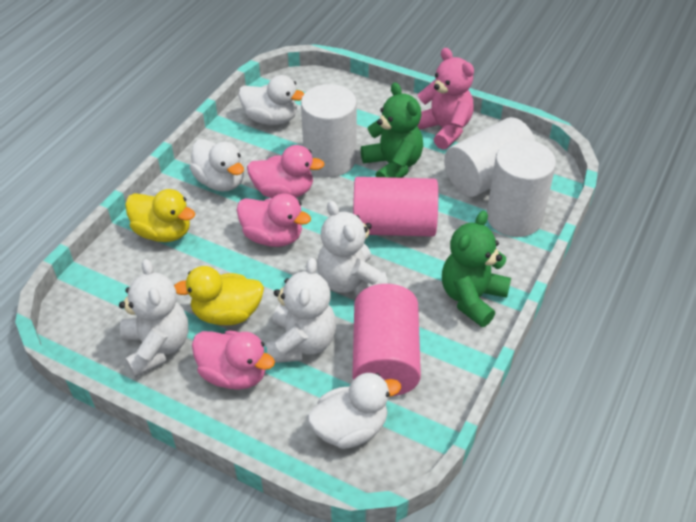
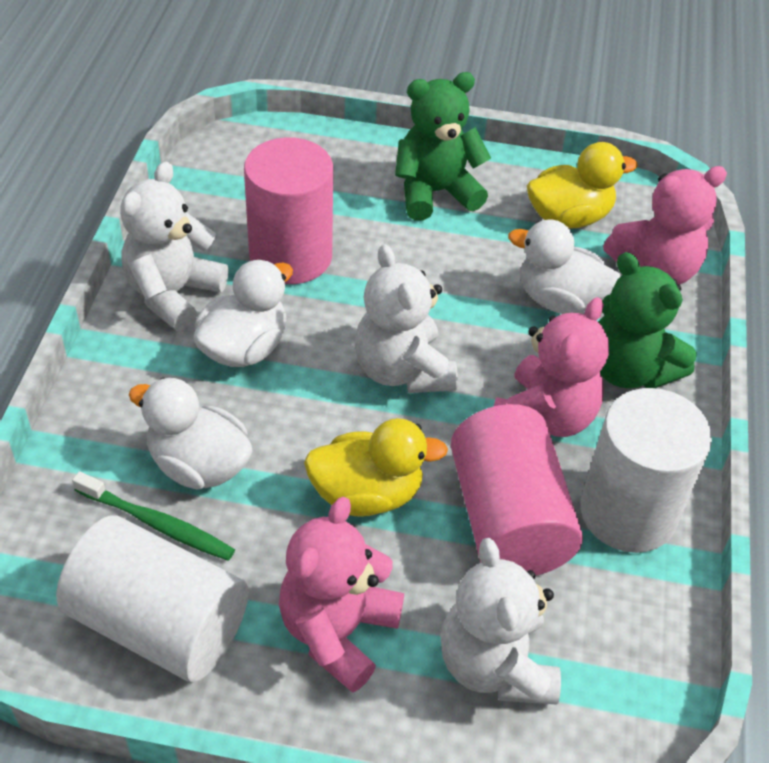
green toothbrush: 0 -> 1
pink duck: 3 -> 0
pink teddy bear: 1 -> 3
white cylinder: 3 -> 2

